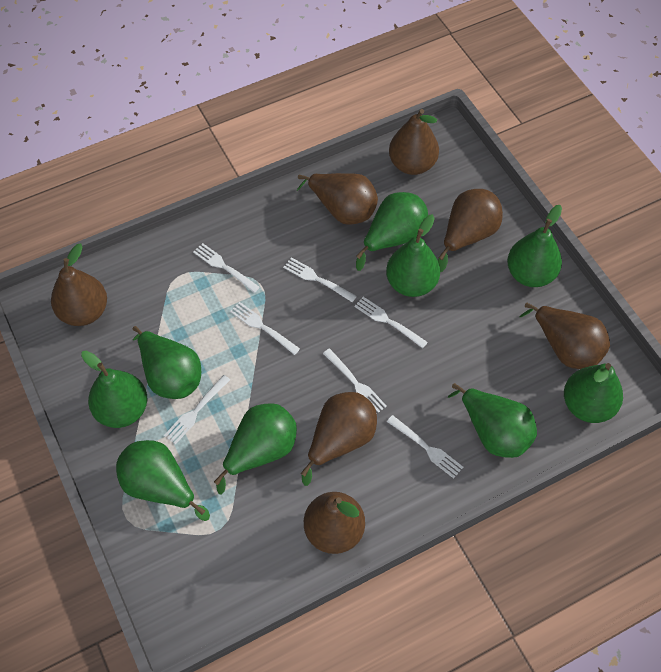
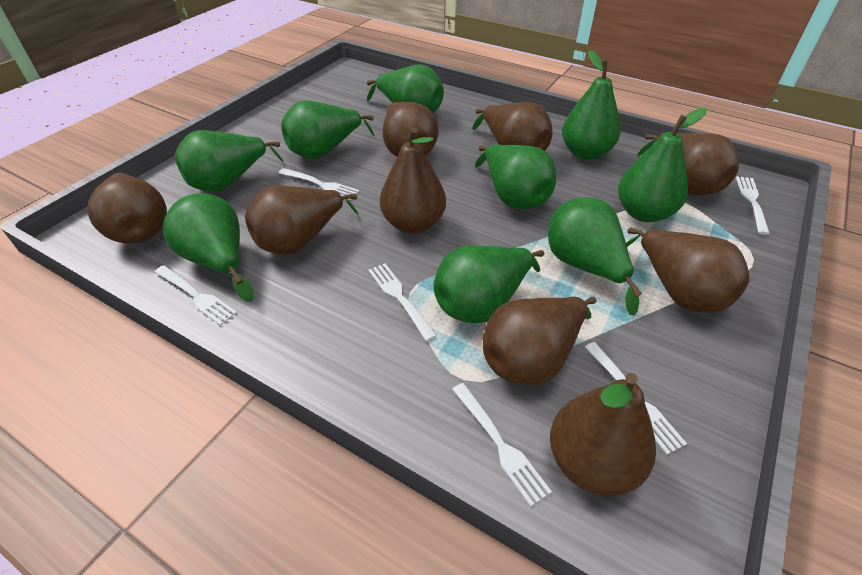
brown pear: 7 -> 9
white fork: 7 -> 6

